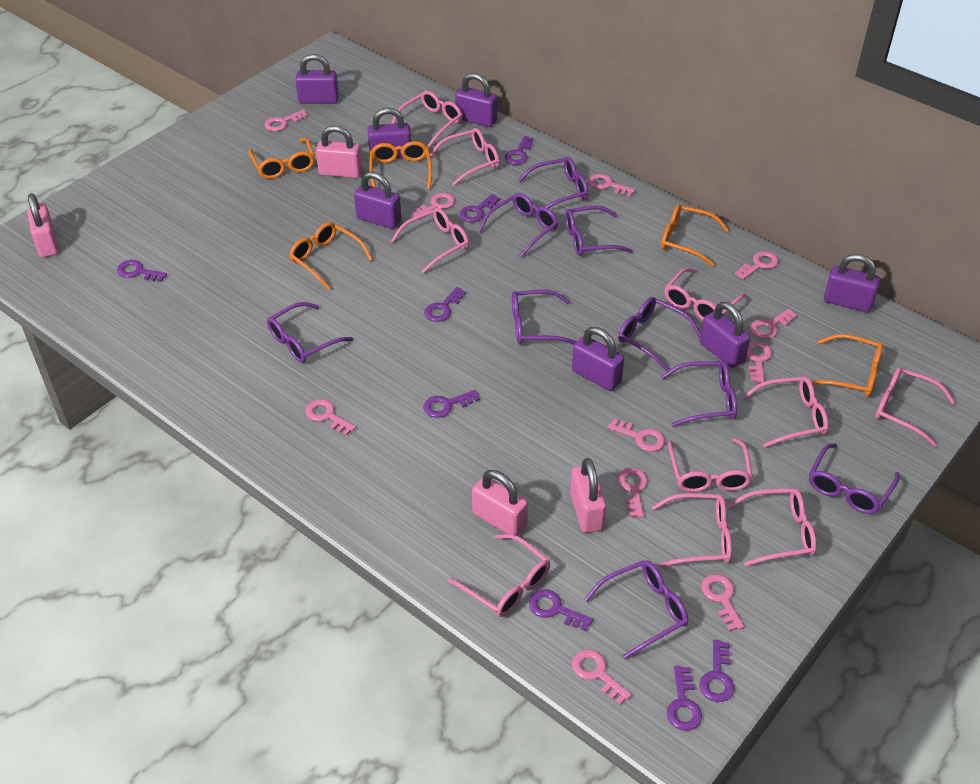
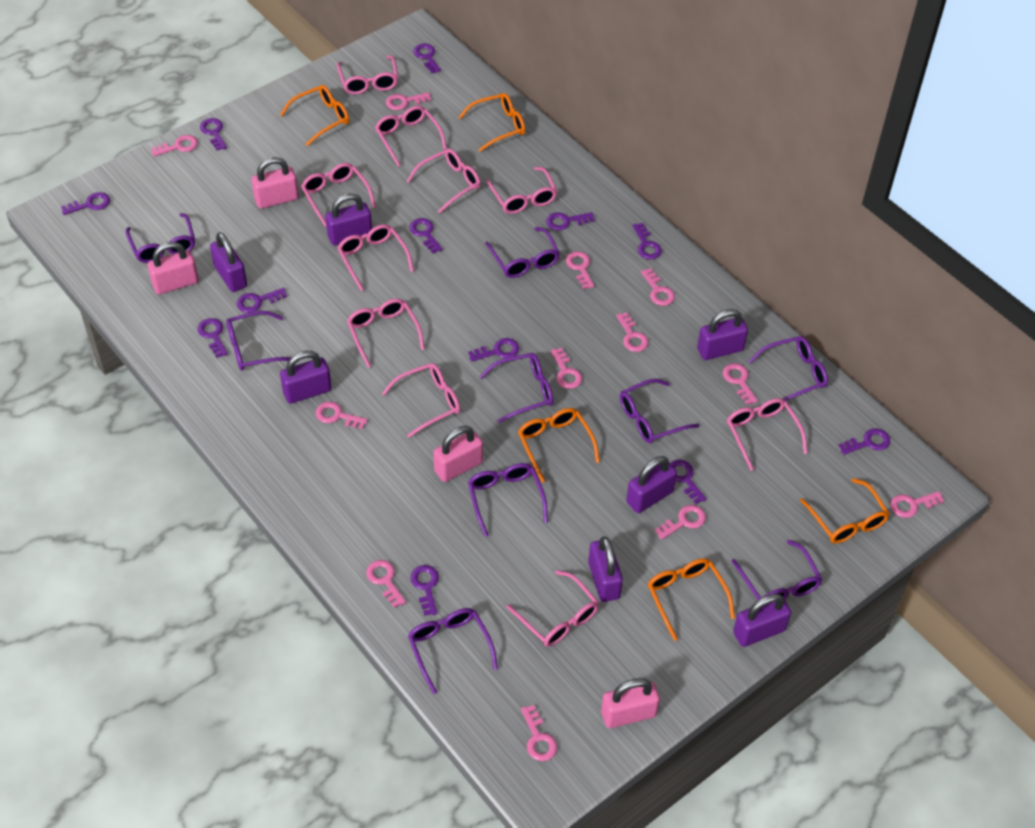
pink key: 11 -> 12
purple key: 8 -> 12

